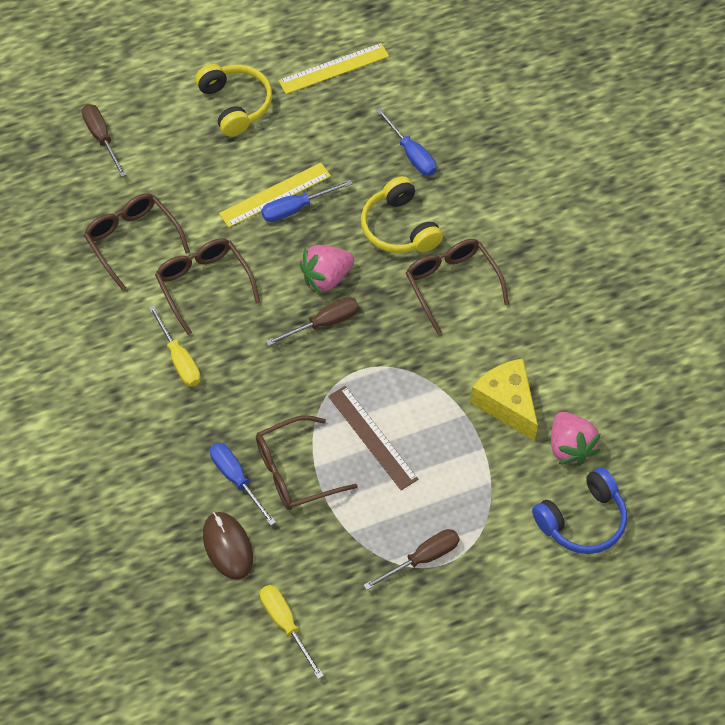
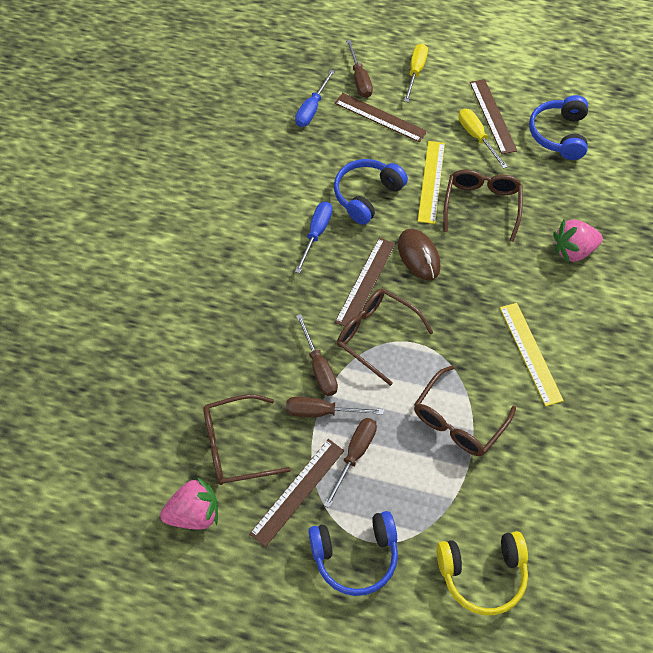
blue headphones: 1 -> 3
blue screwdriver: 3 -> 2
brown ruler: 1 -> 4
brown screwdriver: 3 -> 4
yellow cheese: 1 -> 0
yellow headphones: 2 -> 1

